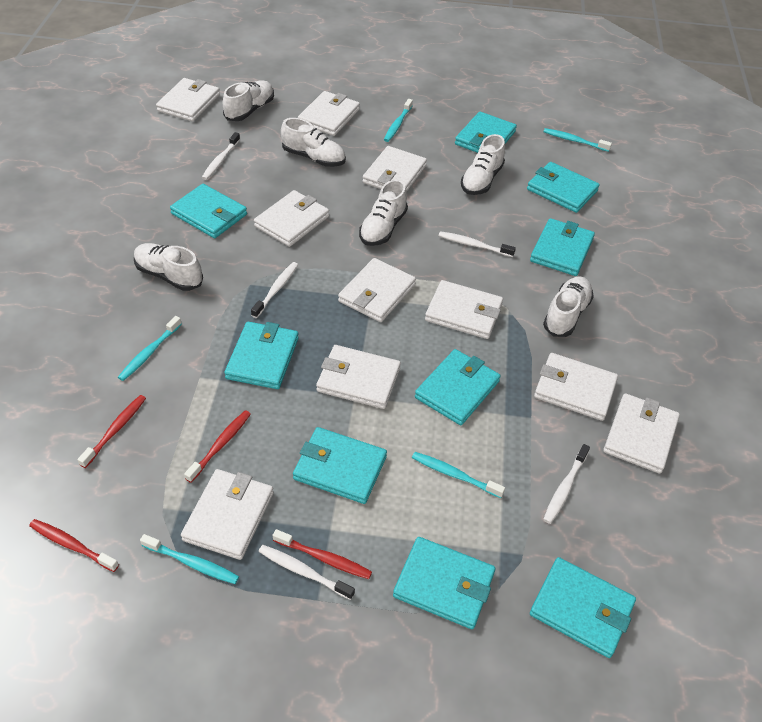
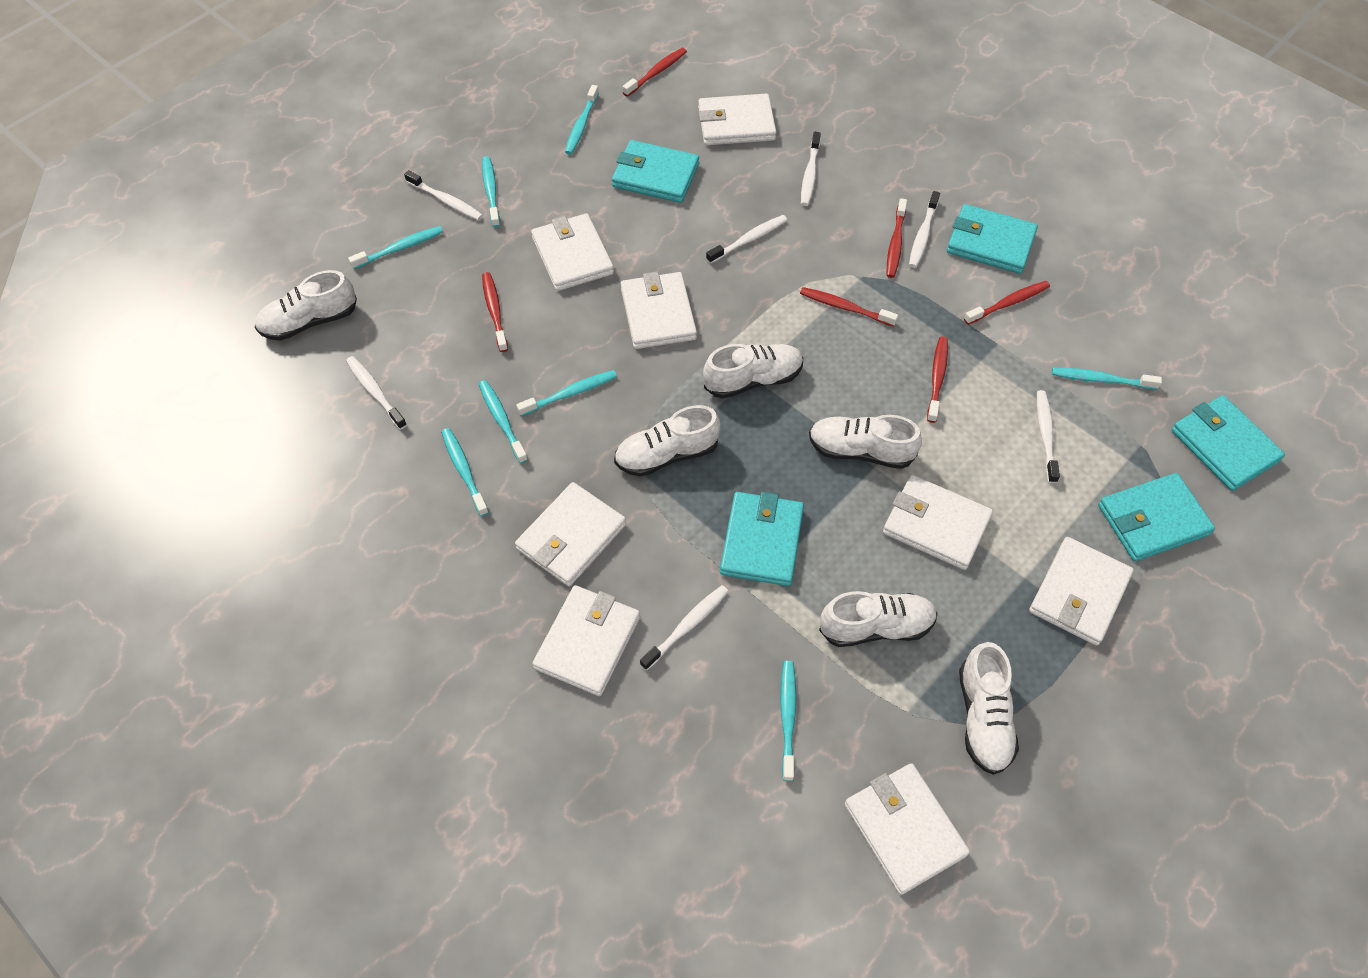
red toothbrush: 4 -> 6
turquoise toothbrush: 5 -> 8
turquoise wallet: 9 -> 5
white toothbrush: 5 -> 7
white wallet: 10 -> 8

